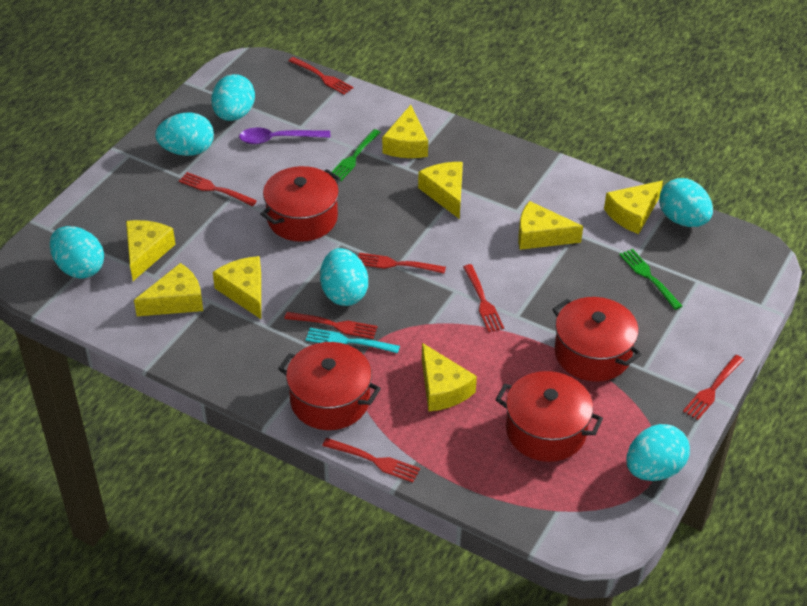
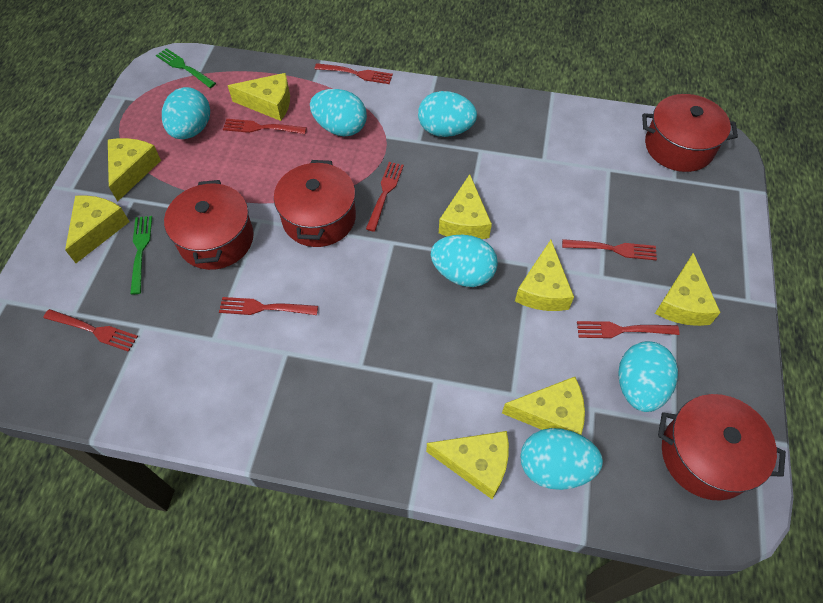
purple spoon: 1 -> 0
turquoise fork: 1 -> 0

